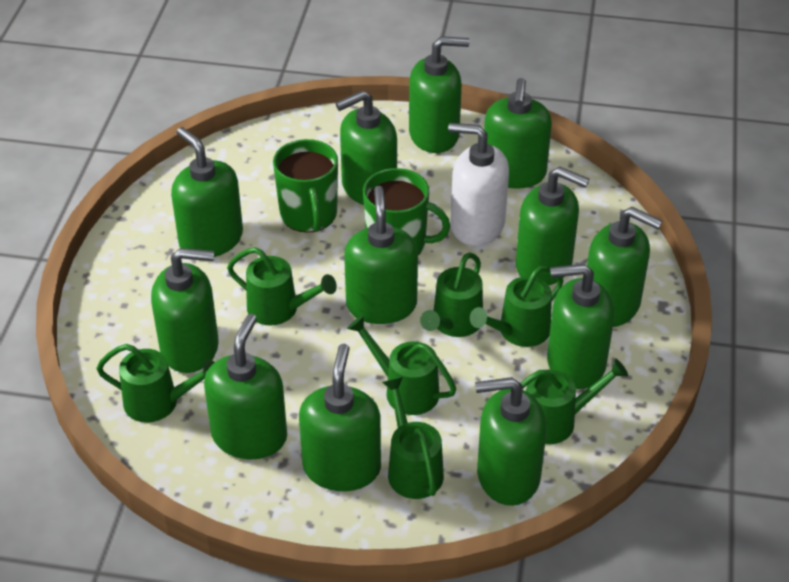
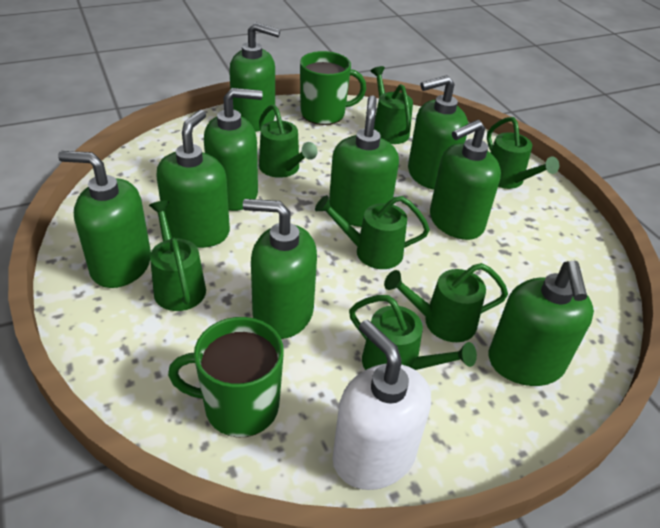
green soap dispenser: 12 -> 9

